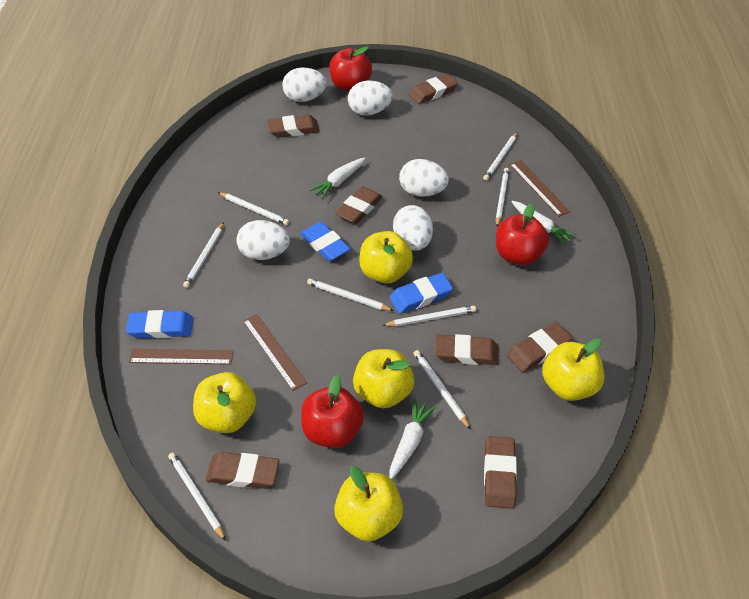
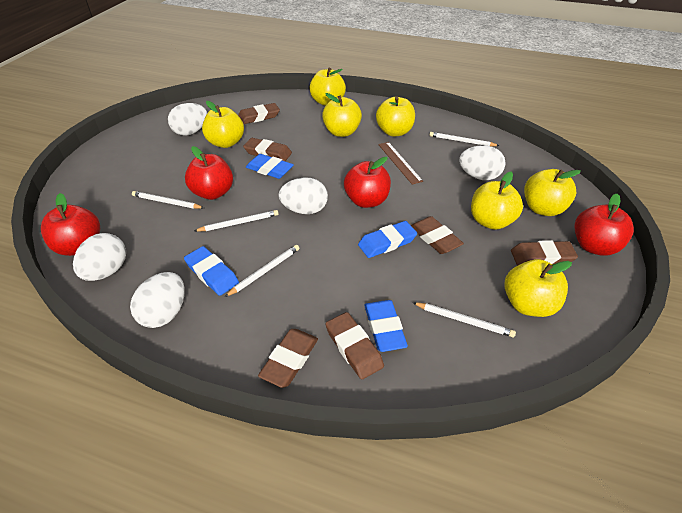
blue eraser: 3 -> 4
brown eraser: 7 -> 6
brown ruler: 3 -> 1
red apple: 3 -> 4
white carrot: 3 -> 0
white pencil: 8 -> 5
yellow apple: 5 -> 7

